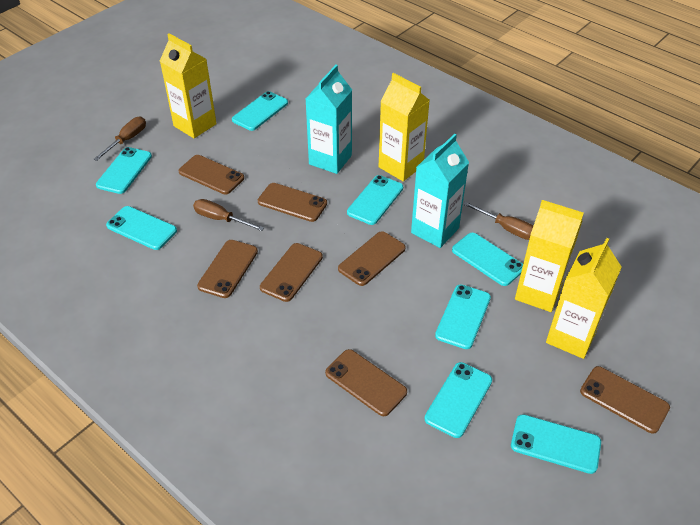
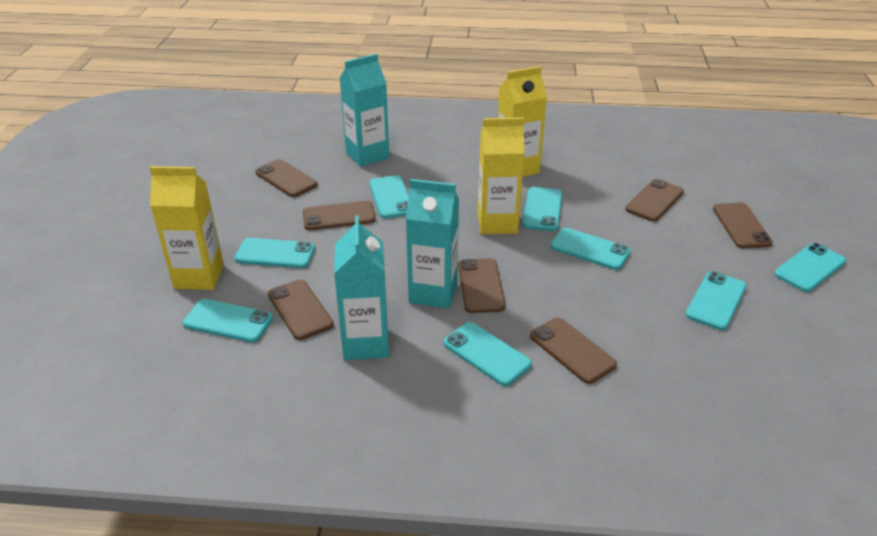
brown screwdriver: 3 -> 0
turquoise carton: 2 -> 3
yellow carton: 4 -> 3

